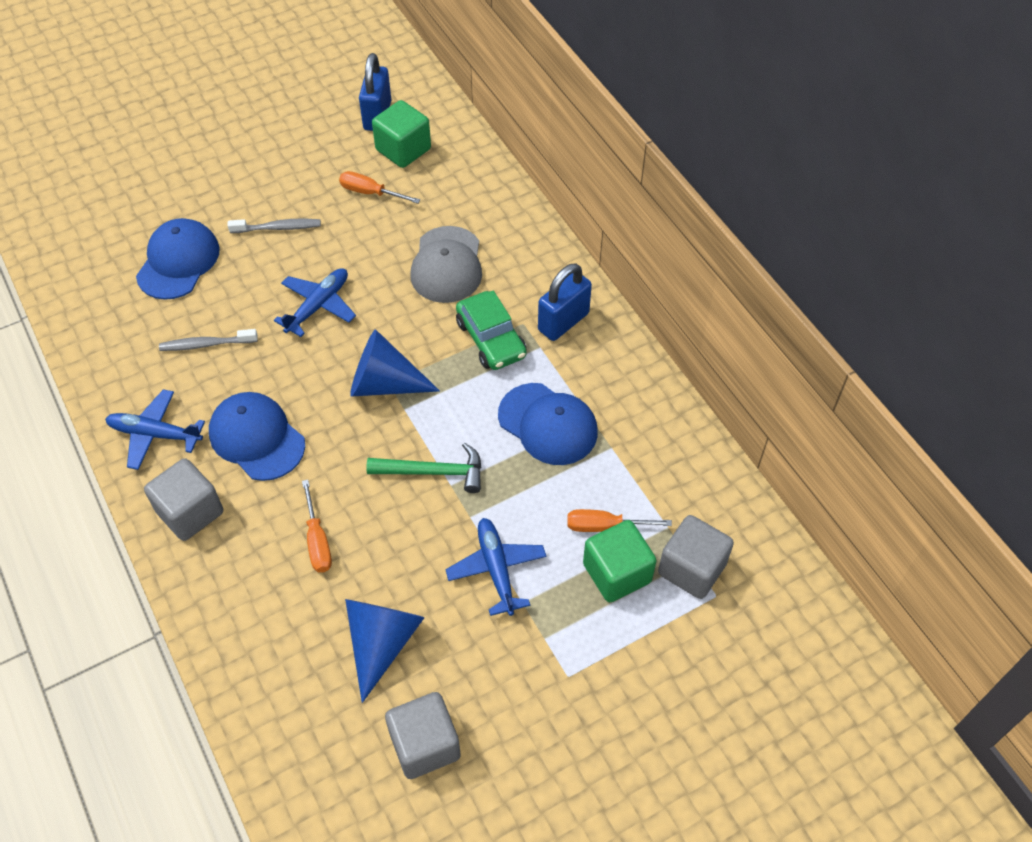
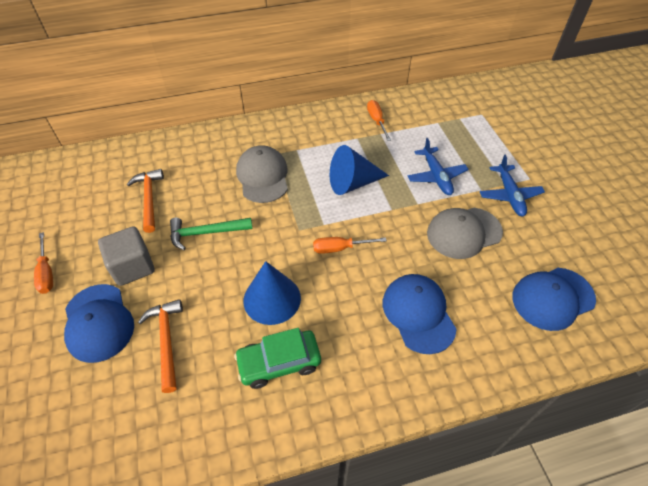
blue padlock: 2 -> 0
blue plane: 3 -> 2
green cube: 2 -> 0
grey cap: 1 -> 2
grey cube: 3 -> 1
grey toothbrush: 2 -> 0
orange hammer: 0 -> 2

